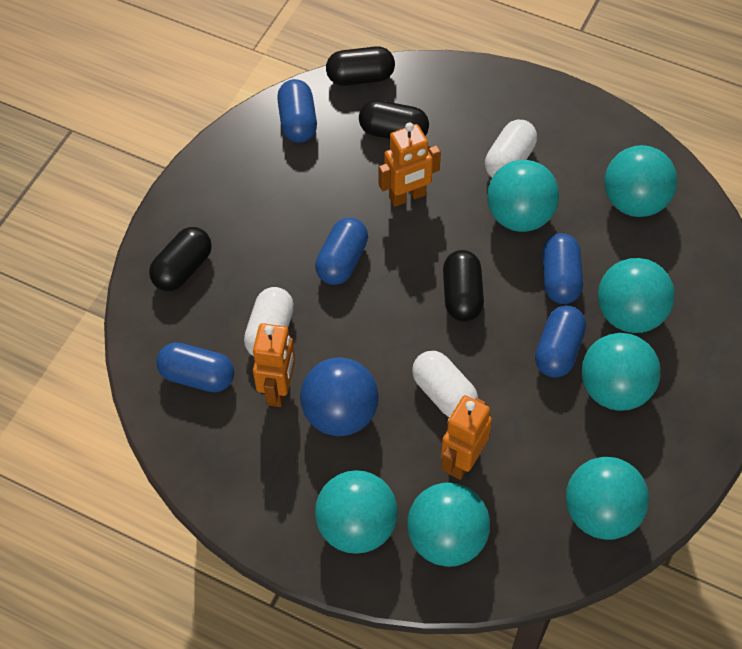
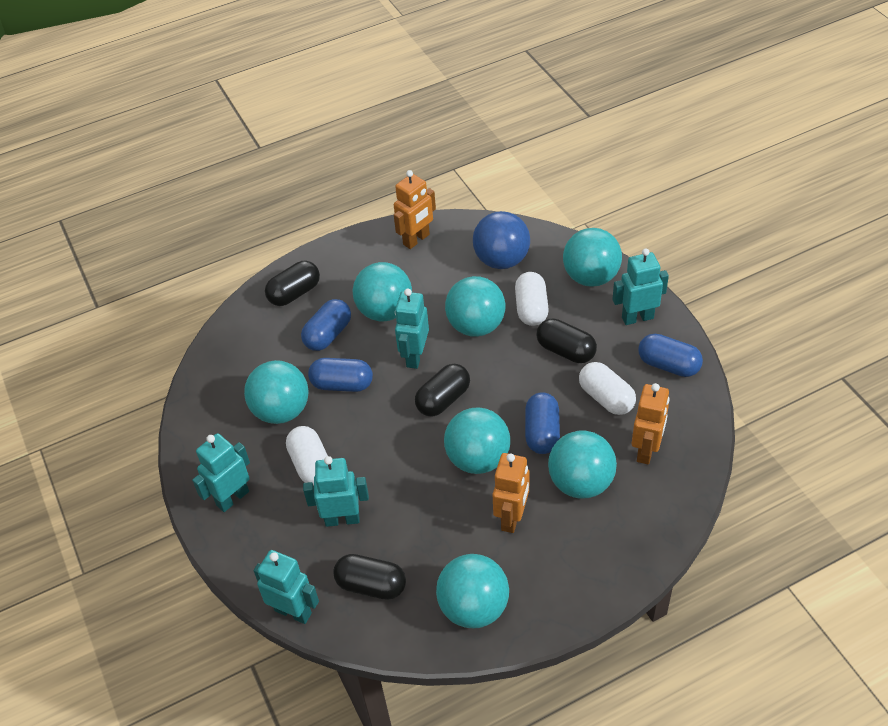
blue capsule: 5 -> 4
turquoise robot: 0 -> 5

